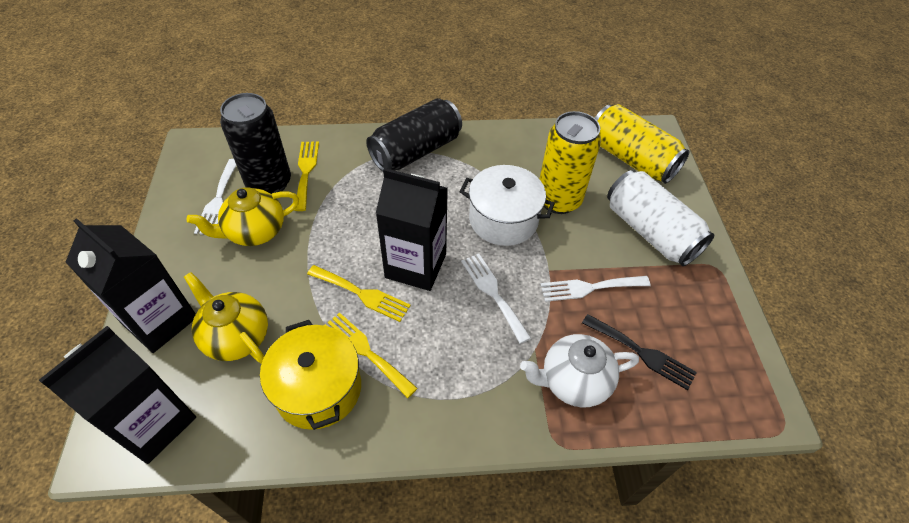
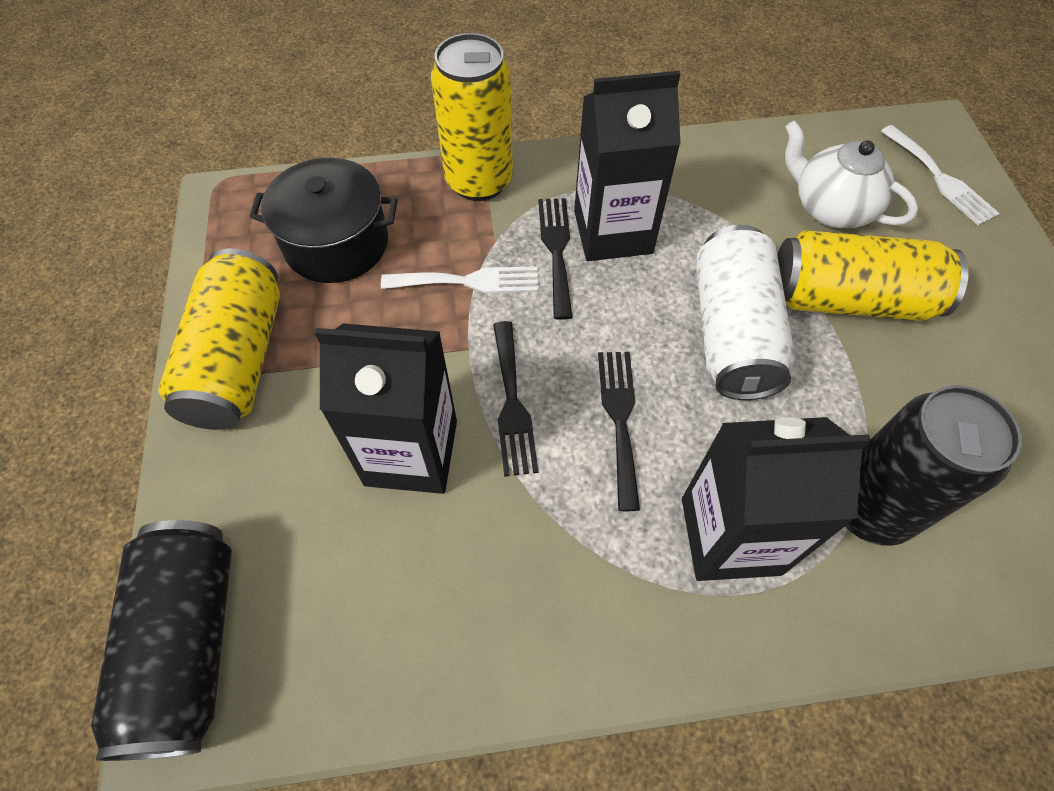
black fork: 1 -> 3
black pot: 0 -> 1
white fork: 3 -> 2
white pot: 1 -> 0
yellow can: 2 -> 3
yellow fork: 3 -> 0
yellow pot: 1 -> 0
yellow teapot: 2 -> 0

